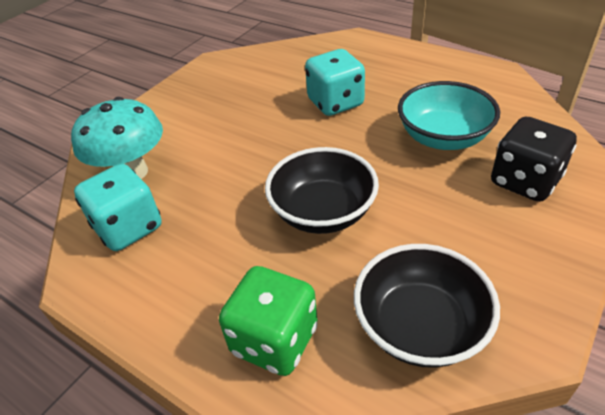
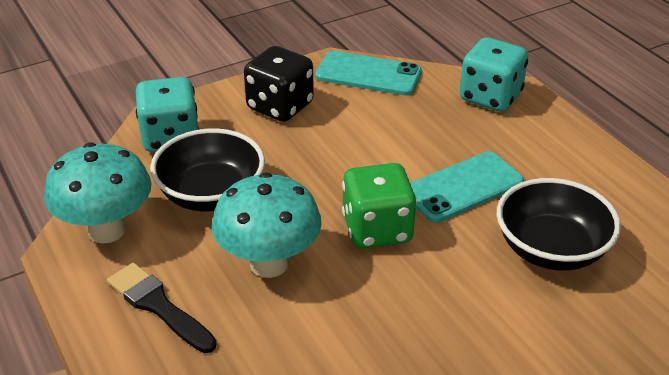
black brush: 0 -> 1
turquoise bowl: 1 -> 0
turquoise mushroom: 1 -> 2
turquoise phone: 0 -> 2

